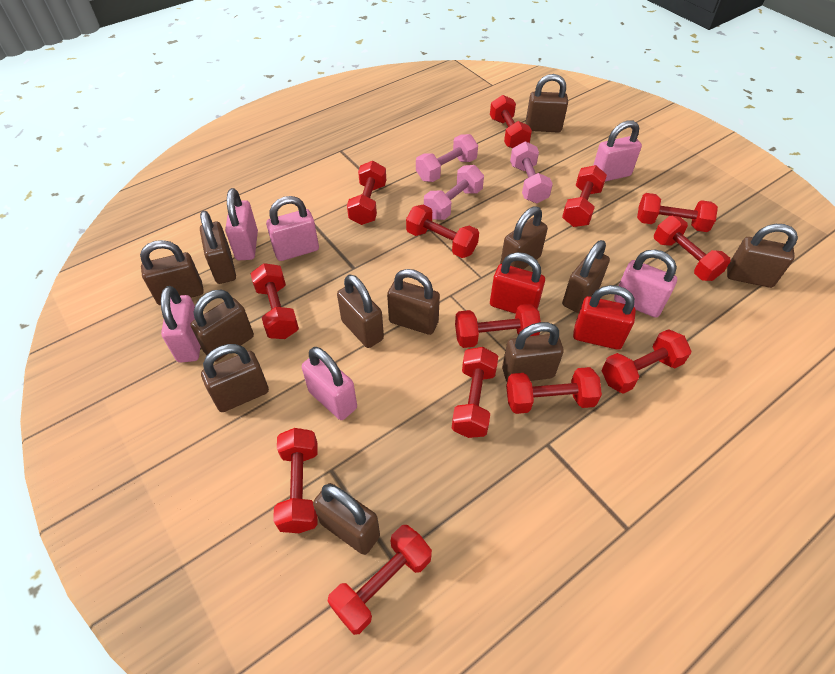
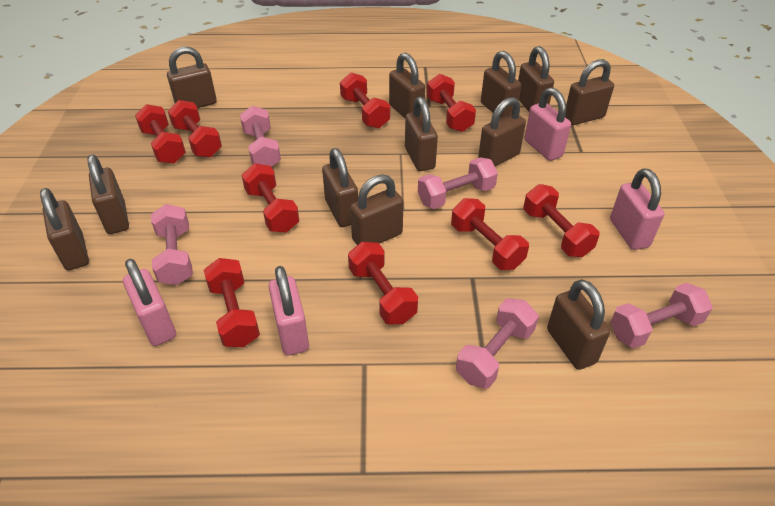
pink dumbbell: 3 -> 5
pink padlock: 6 -> 4
red dumbbell: 13 -> 9
red padlock: 2 -> 0

